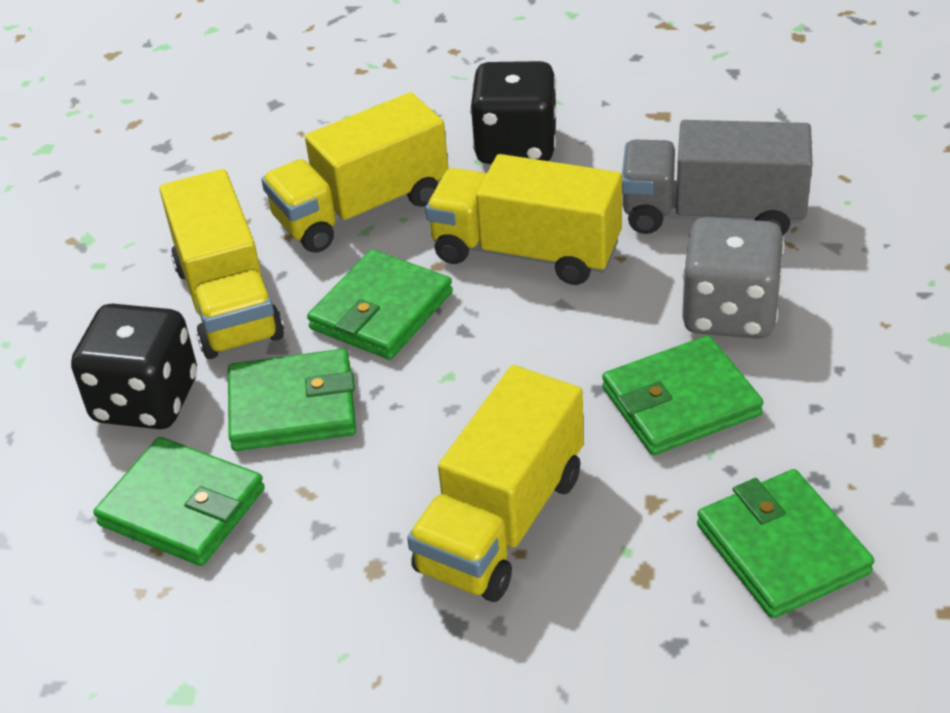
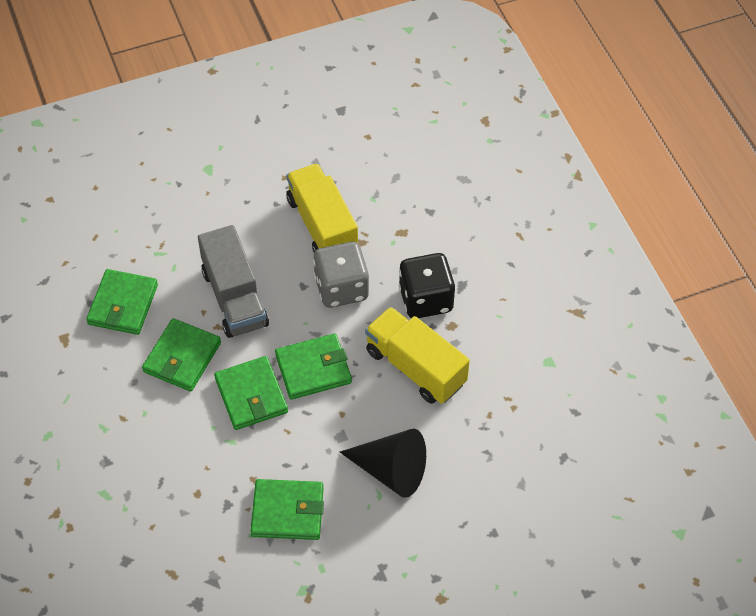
black cone: 0 -> 1
black dice: 2 -> 1
yellow truck: 4 -> 2

